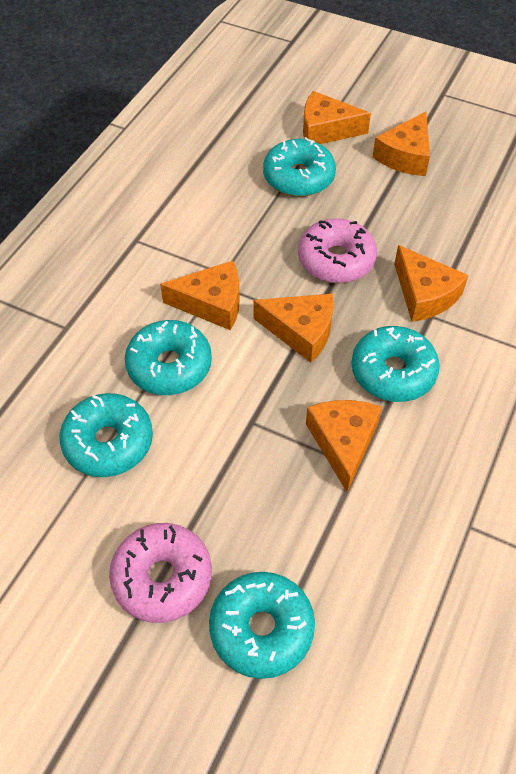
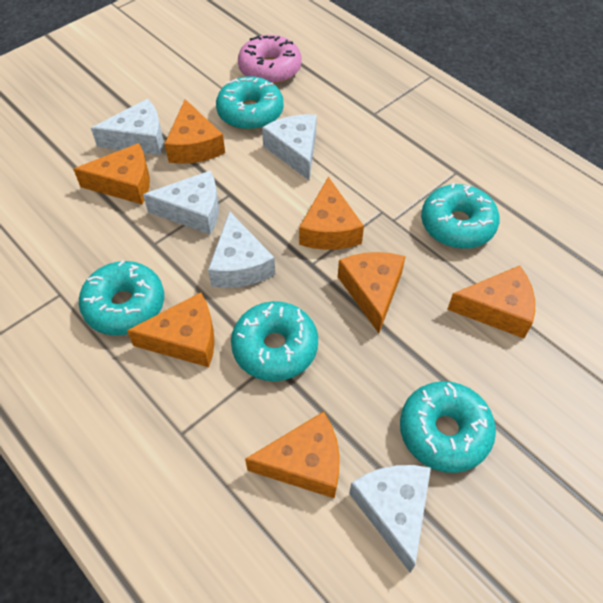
orange cheese: 6 -> 7
pink donut: 2 -> 1
white cheese: 0 -> 5

